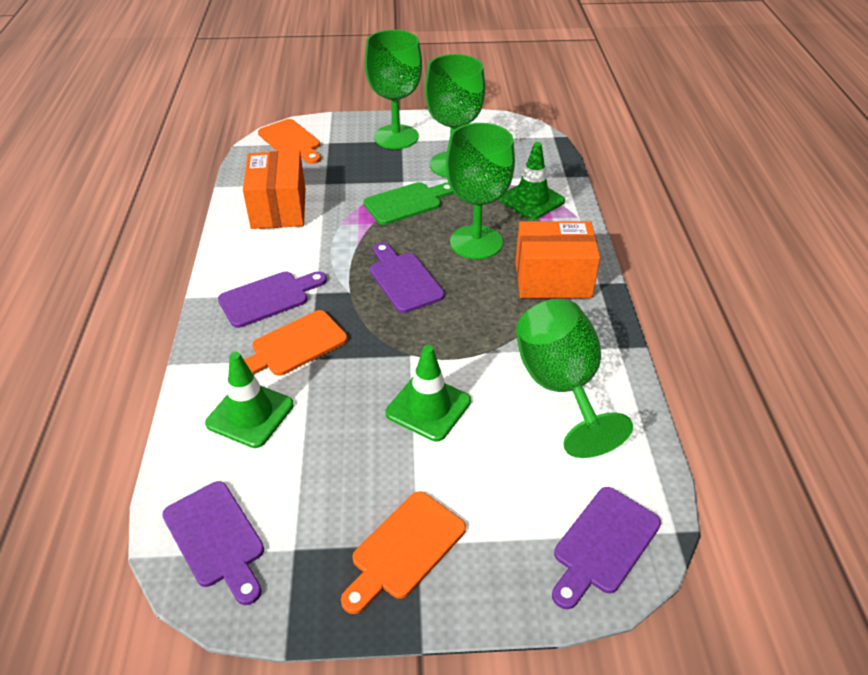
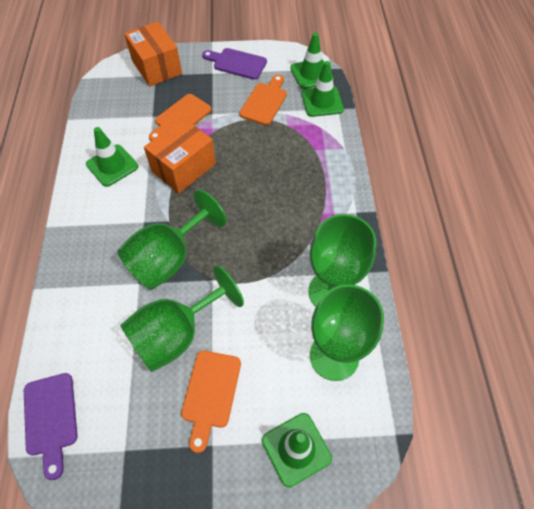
green cutting board: 1 -> 0
green traffic cone: 3 -> 4
purple cutting board: 4 -> 2

